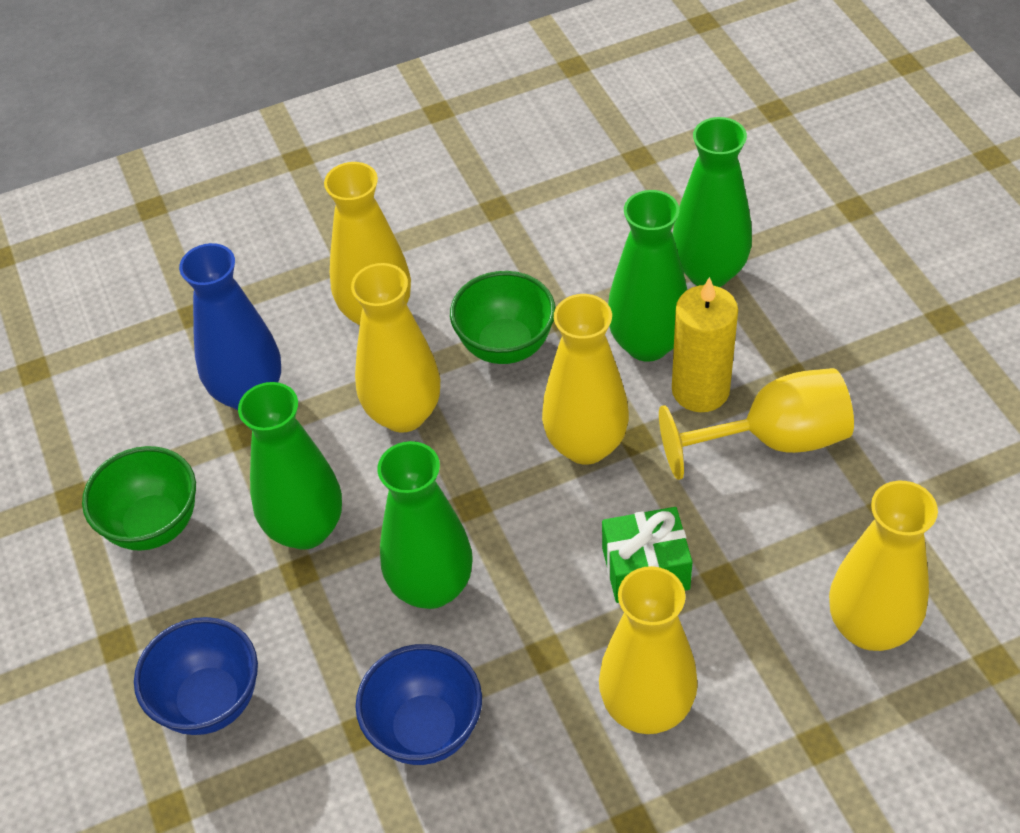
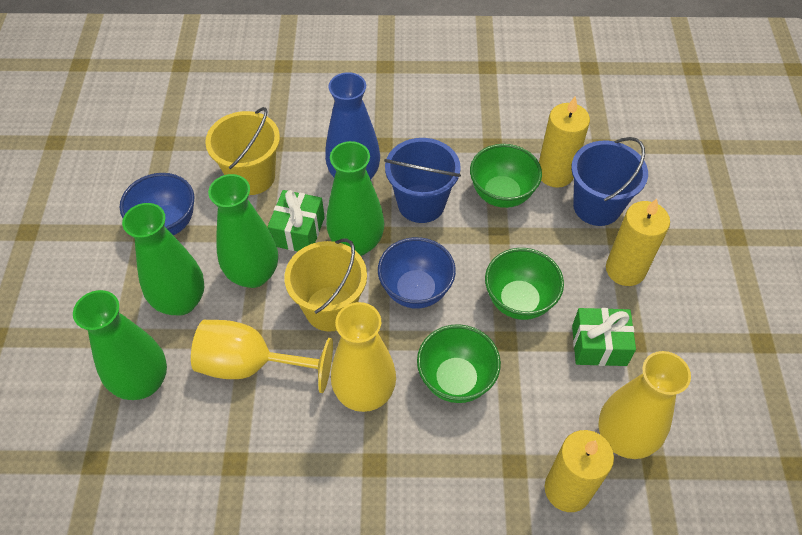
blue bucket: 0 -> 2
green bowl: 2 -> 3
green gift: 1 -> 2
yellow bucket: 0 -> 2
yellow candle: 1 -> 3
yellow vase: 5 -> 2

